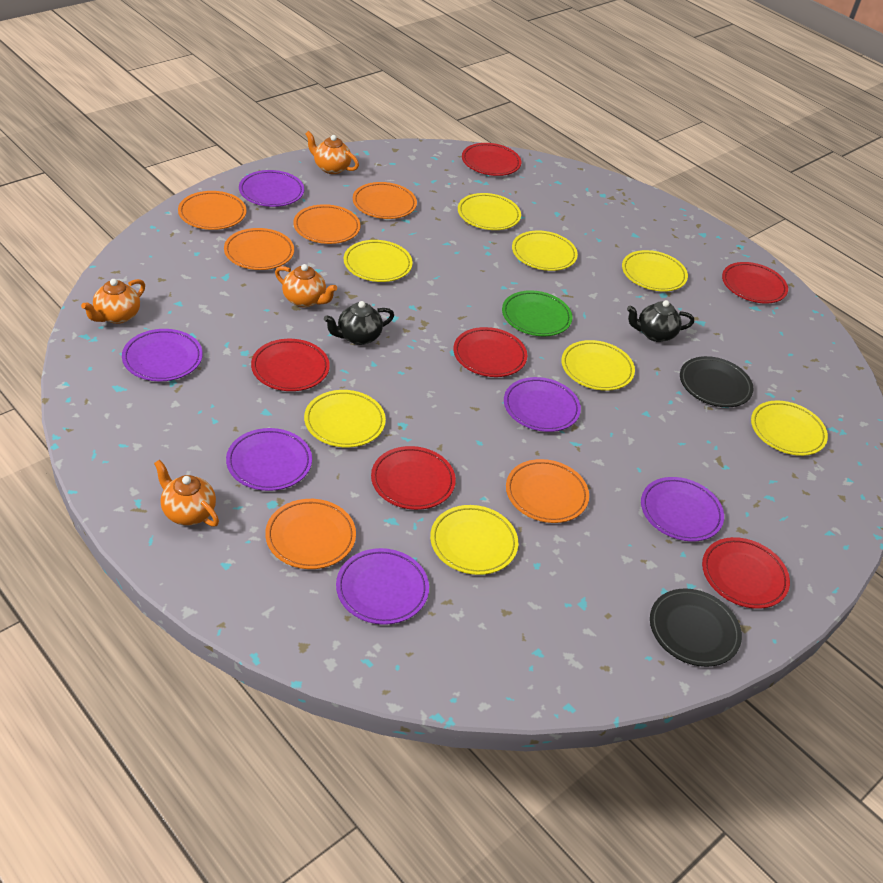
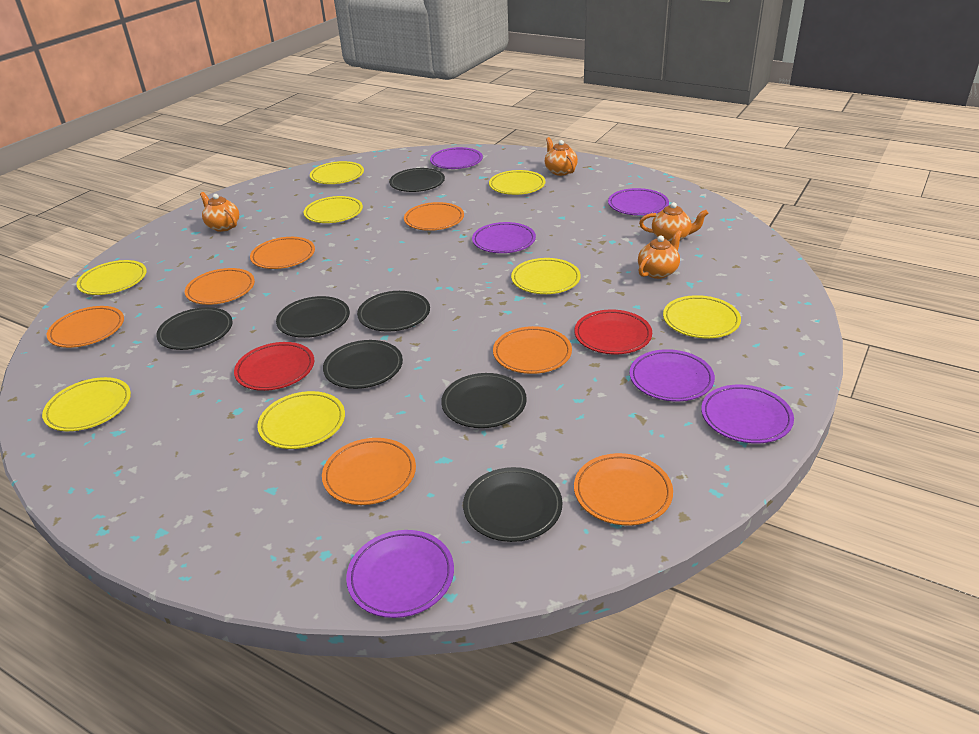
black plate: 2 -> 7
black teapot: 2 -> 0
green plate: 1 -> 0
orange plate: 6 -> 7
red plate: 6 -> 2

